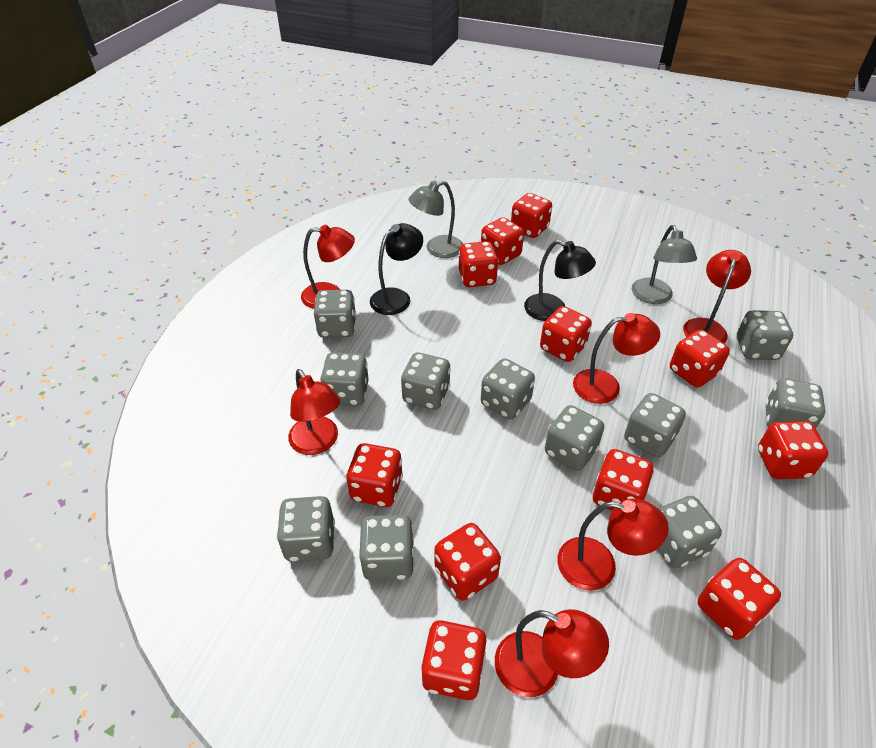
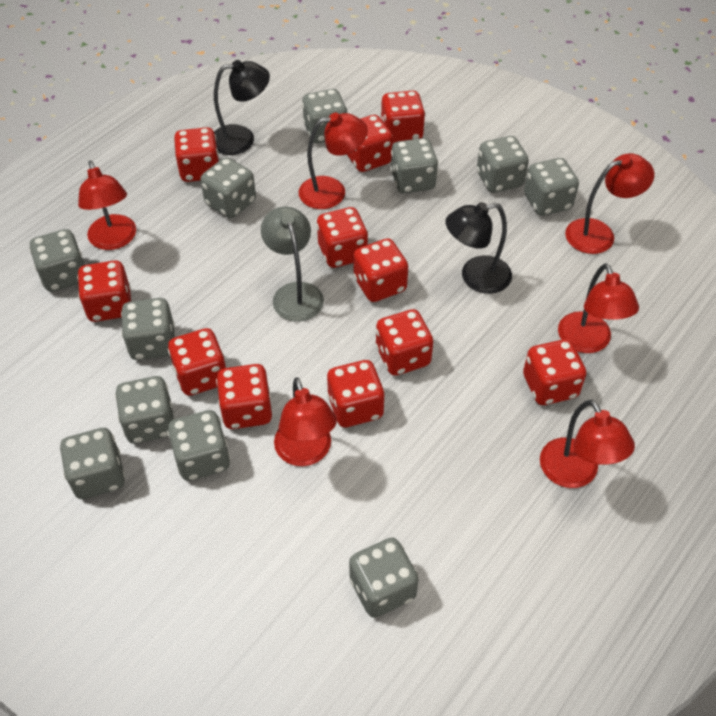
grey lamp: 2 -> 1

